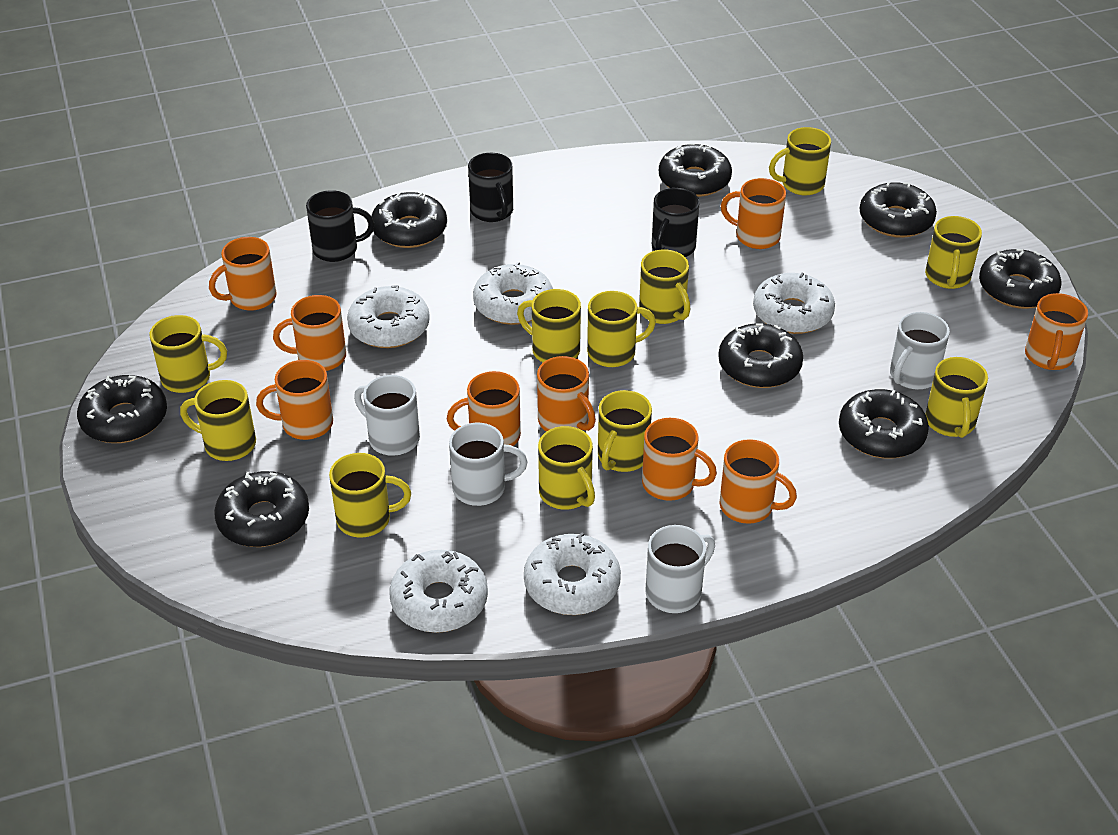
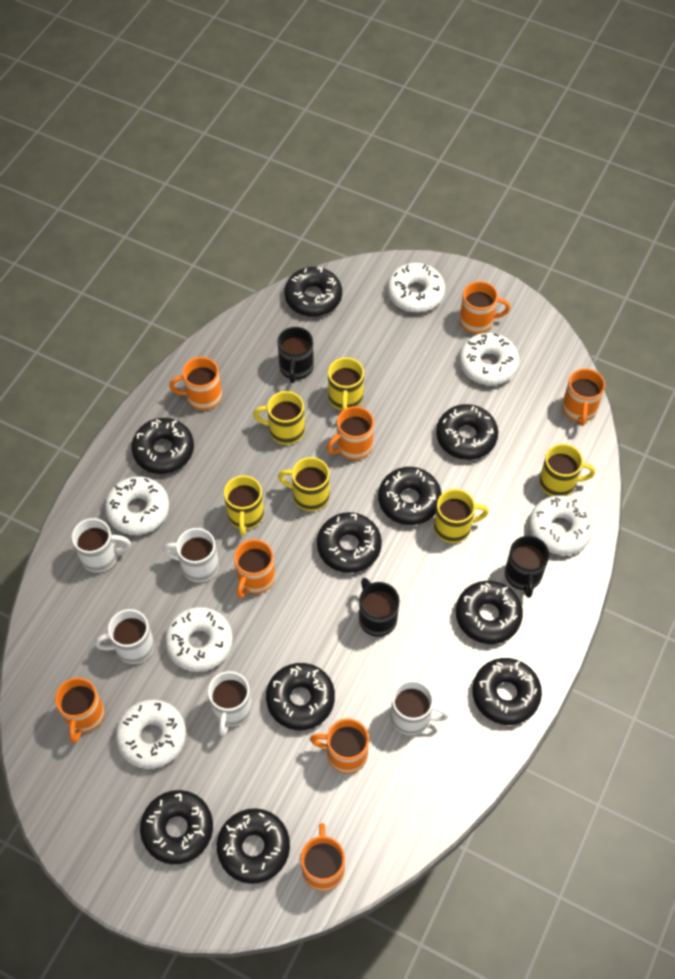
black donut: 8 -> 10
orange mug: 9 -> 8
white donut: 5 -> 6
white mug: 4 -> 5
yellow mug: 11 -> 6

